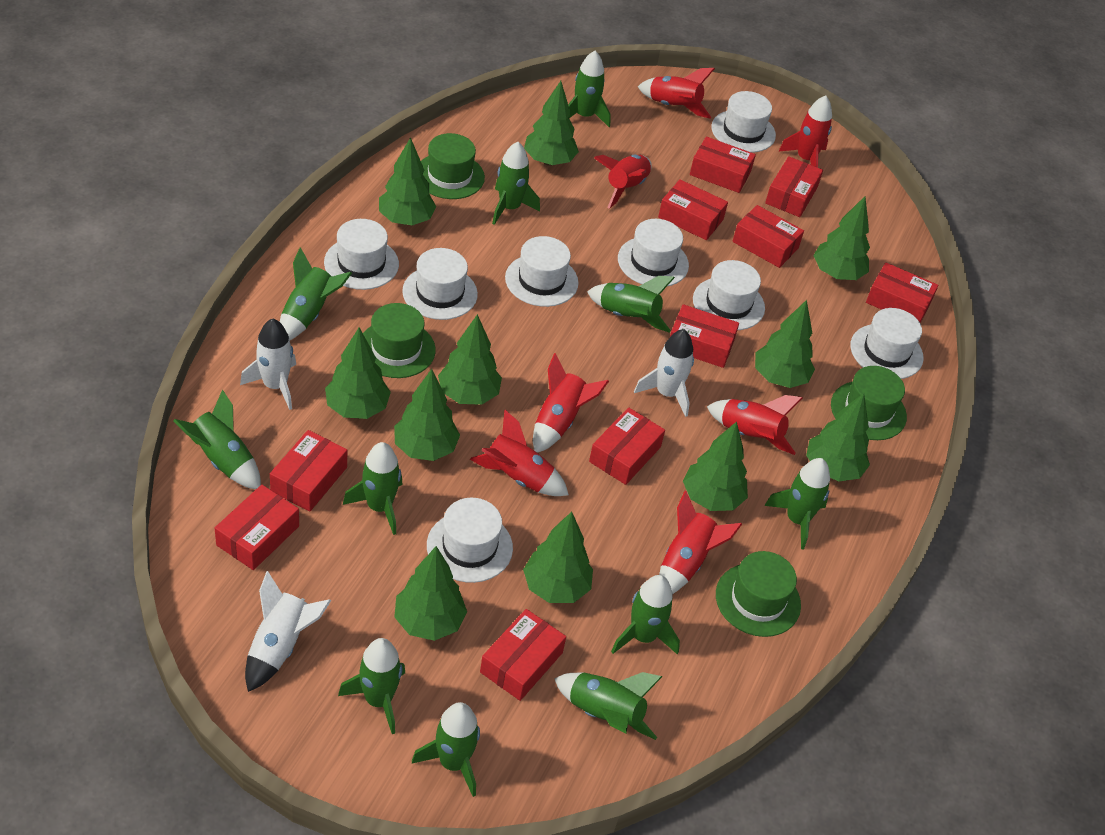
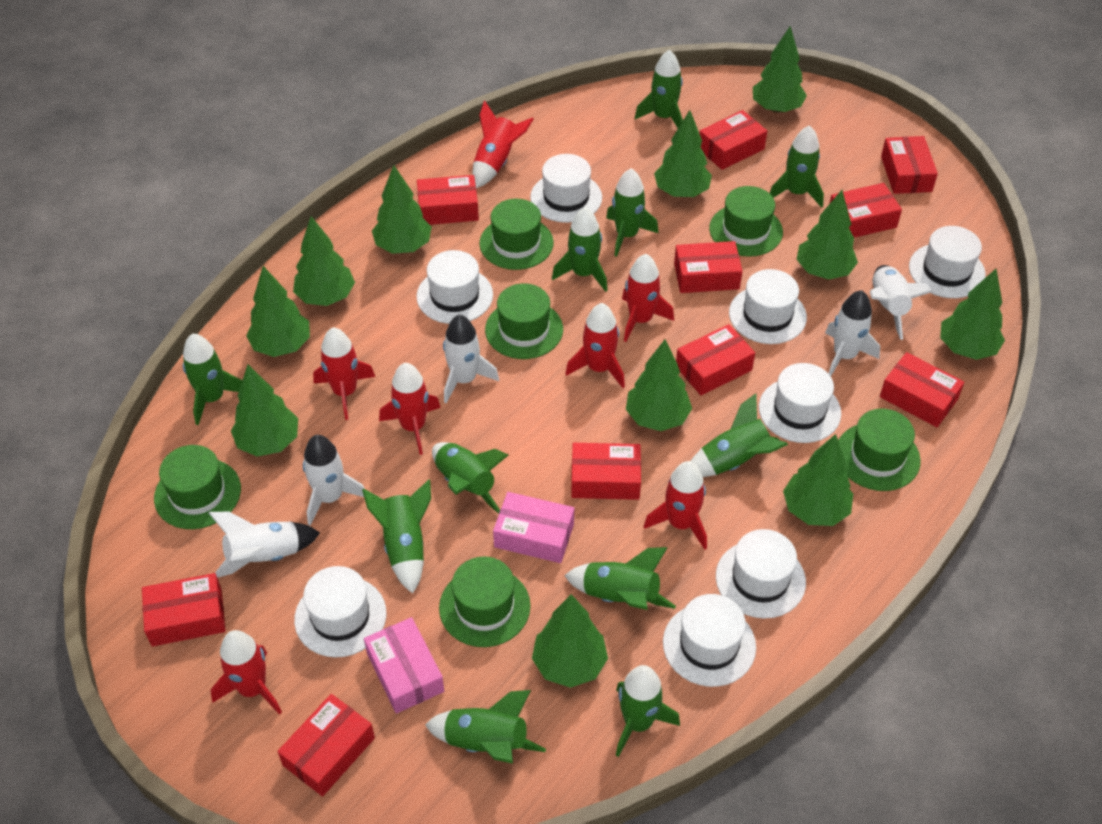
green hat: 4 -> 6
pink box: 0 -> 2
white rocket: 3 -> 5

